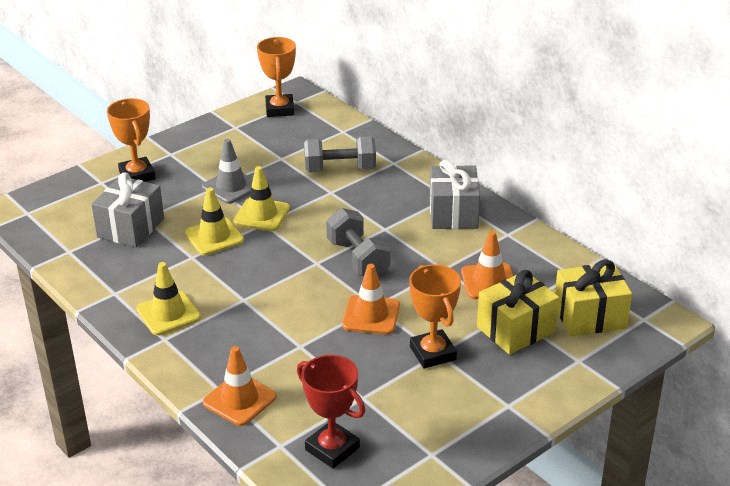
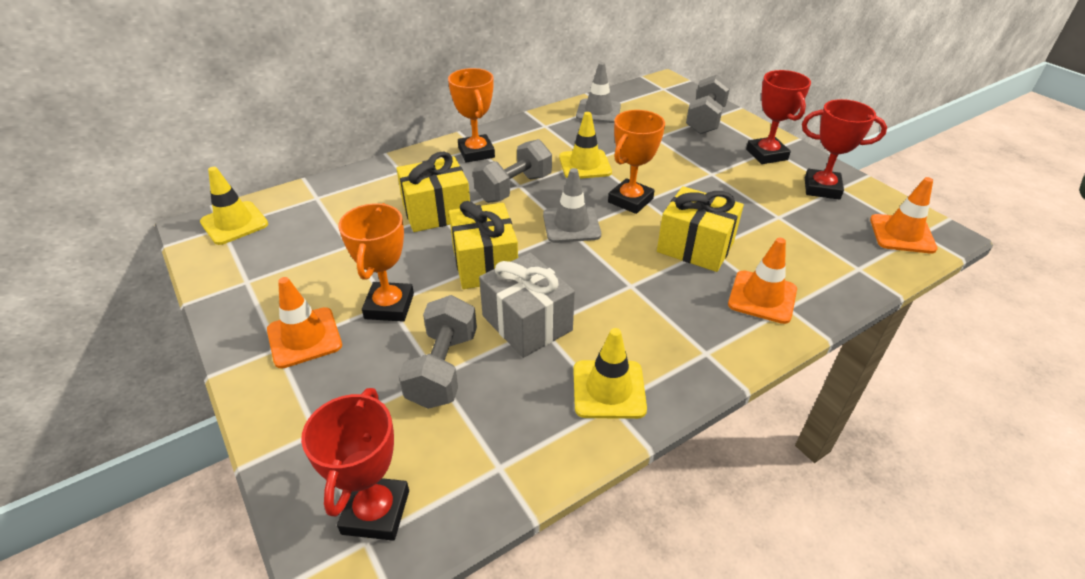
grey dumbbell: 2 -> 3
grey gift: 2 -> 1
grey traffic cone: 1 -> 2
red trophy: 1 -> 3
yellow gift: 2 -> 3

